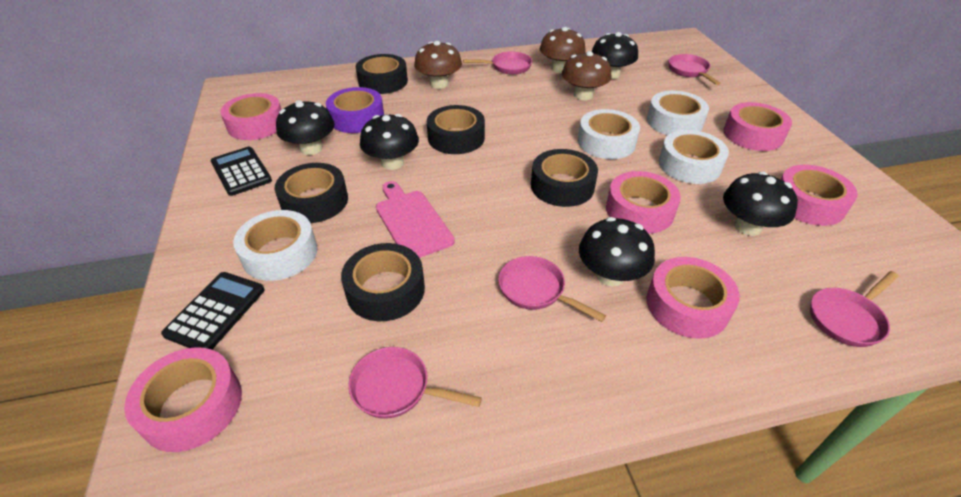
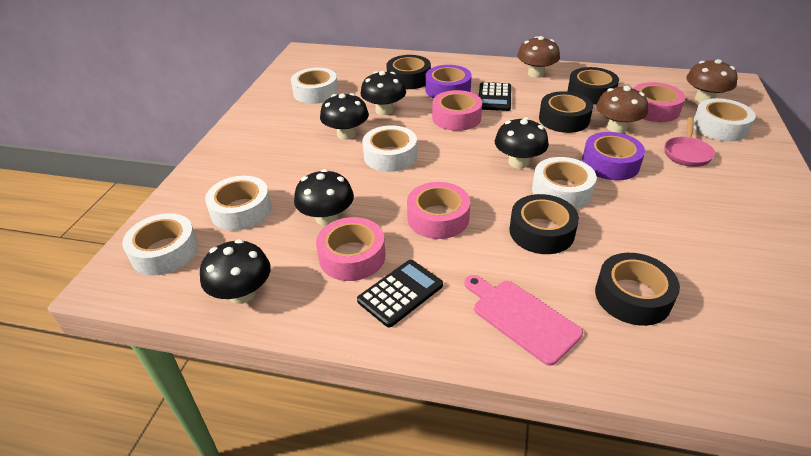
pink pan: 5 -> 1
pink tape: 6 -> 4
purple tape: 1 -> 2
white tape: 4 -> 6

